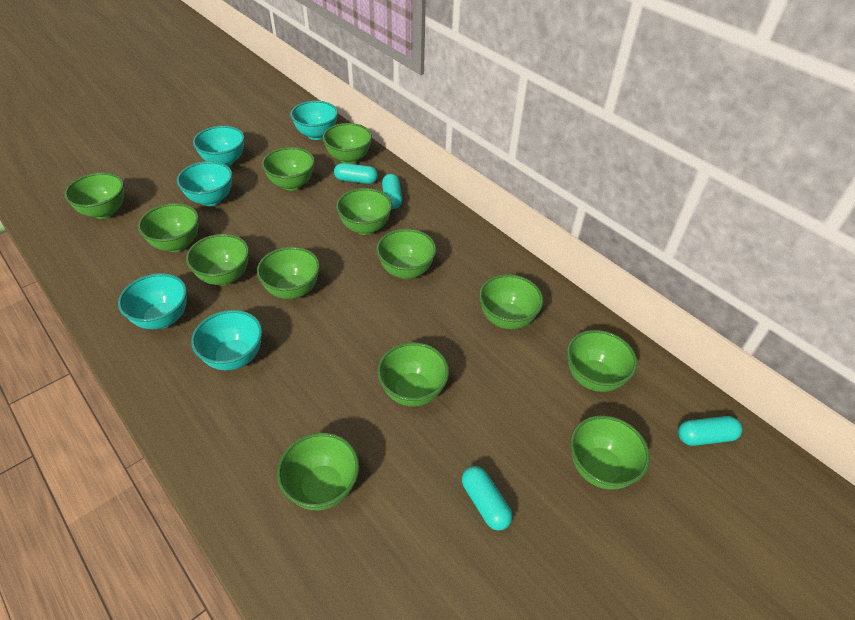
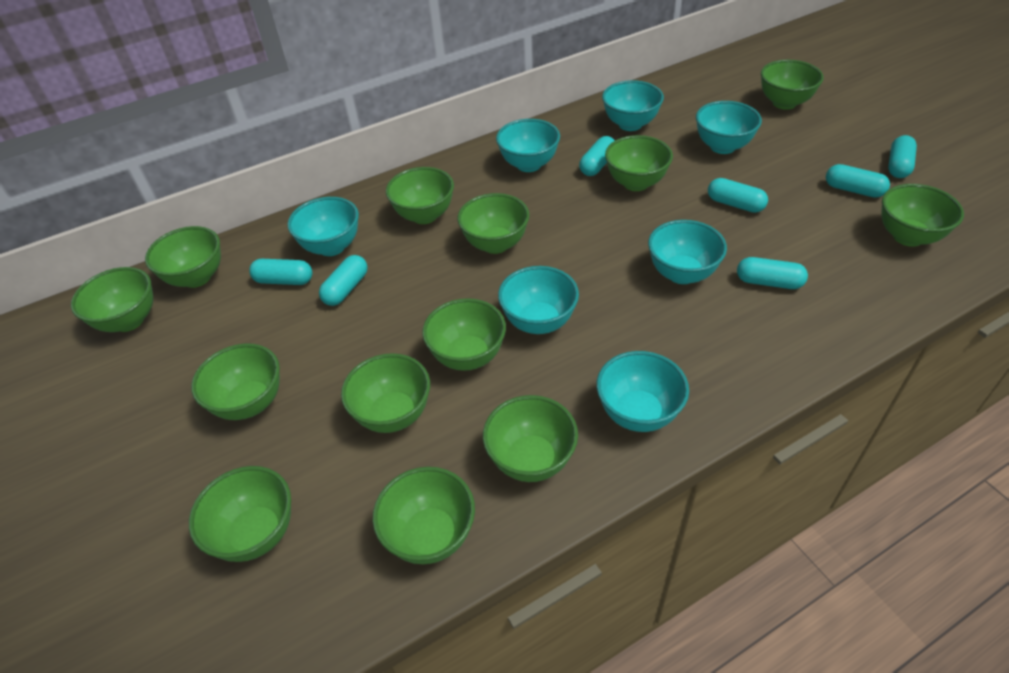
turquoise bowl: 5 -> 7
turquoise capsule: 4 -> 7

